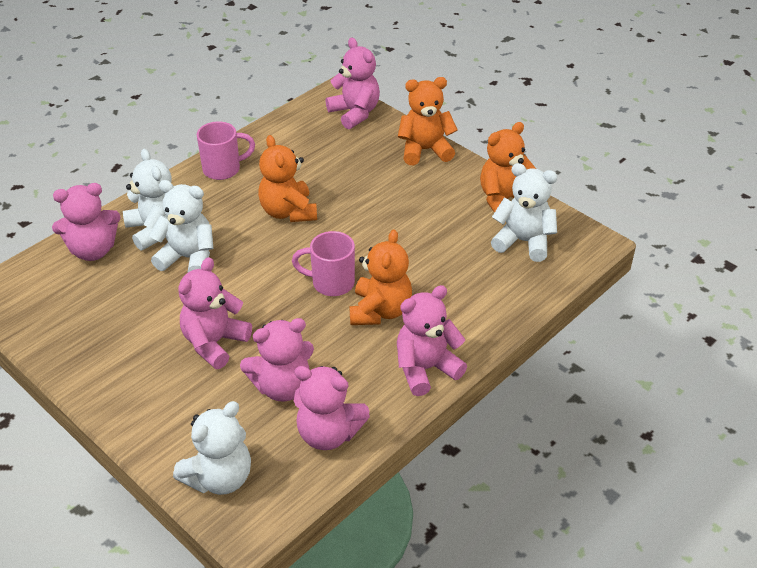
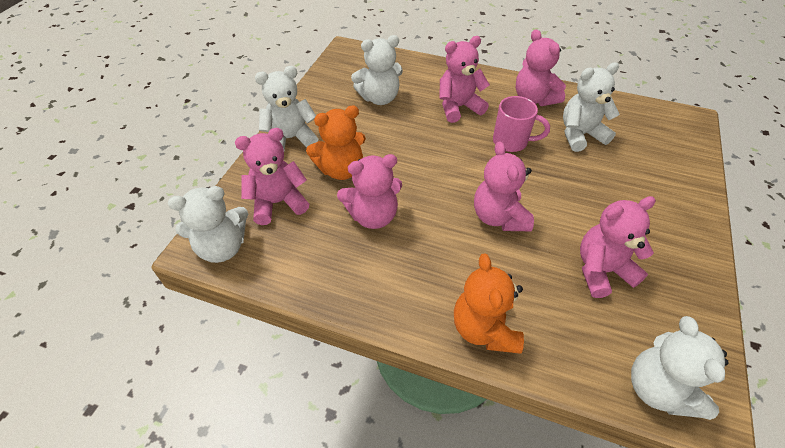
orange teddy bear: 4 -> 2
pink mug: 2 -> 1
white teddy bear: 4 -> 5

